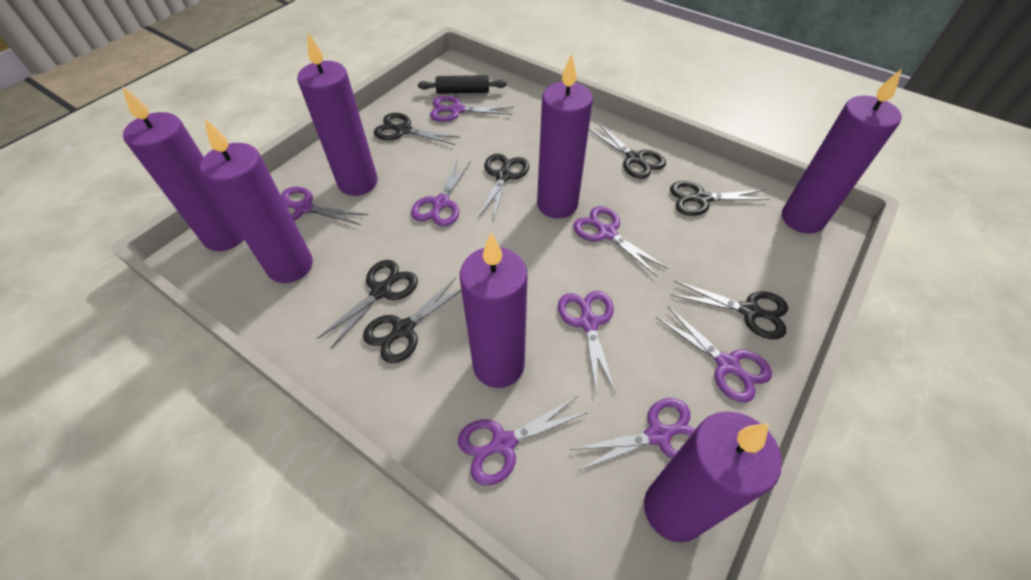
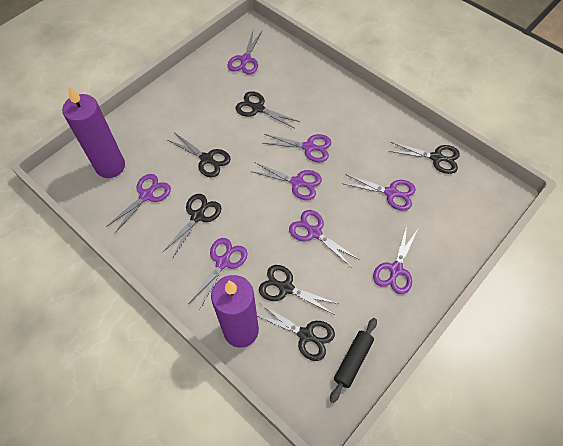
black scissors: 7 -> 6
purple candle: 7 -> 2

